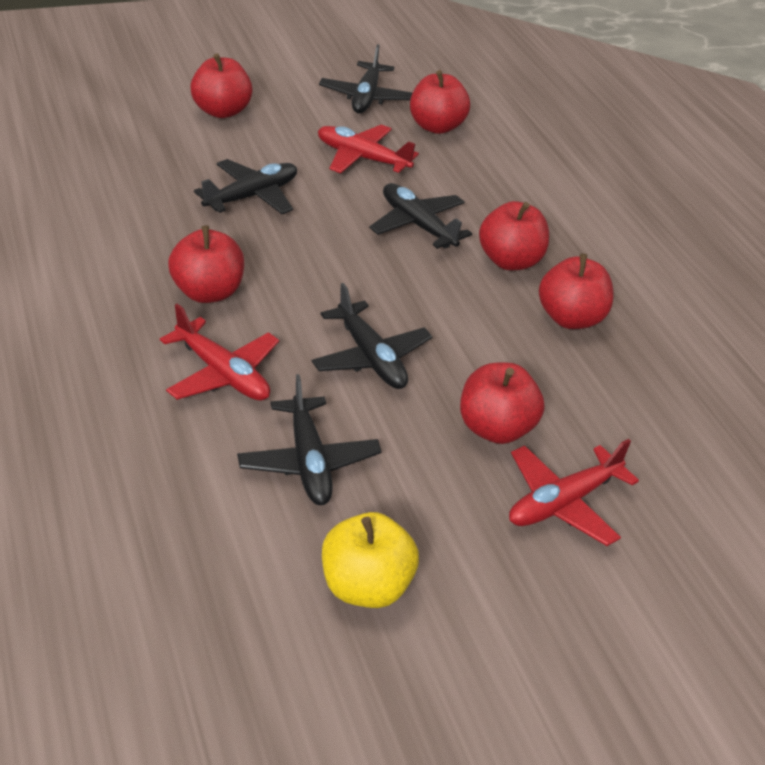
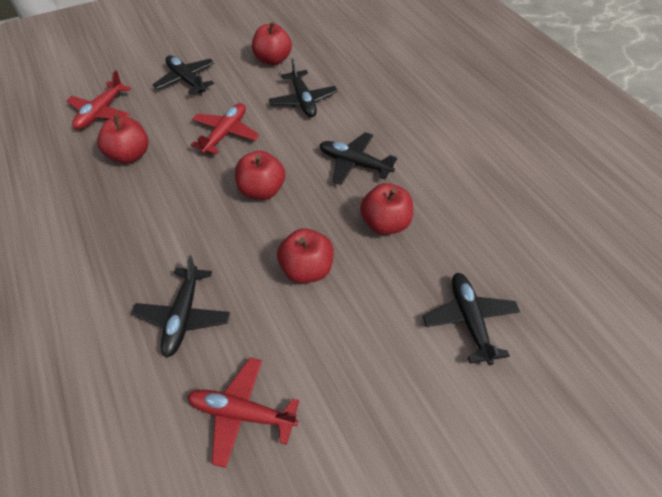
red apple: 6 -> 5
yellow apple: 1 -> 0

